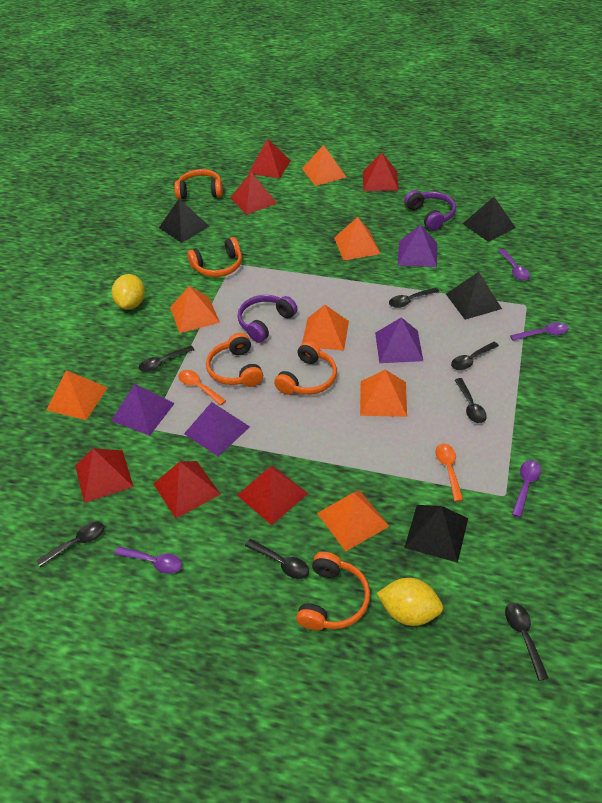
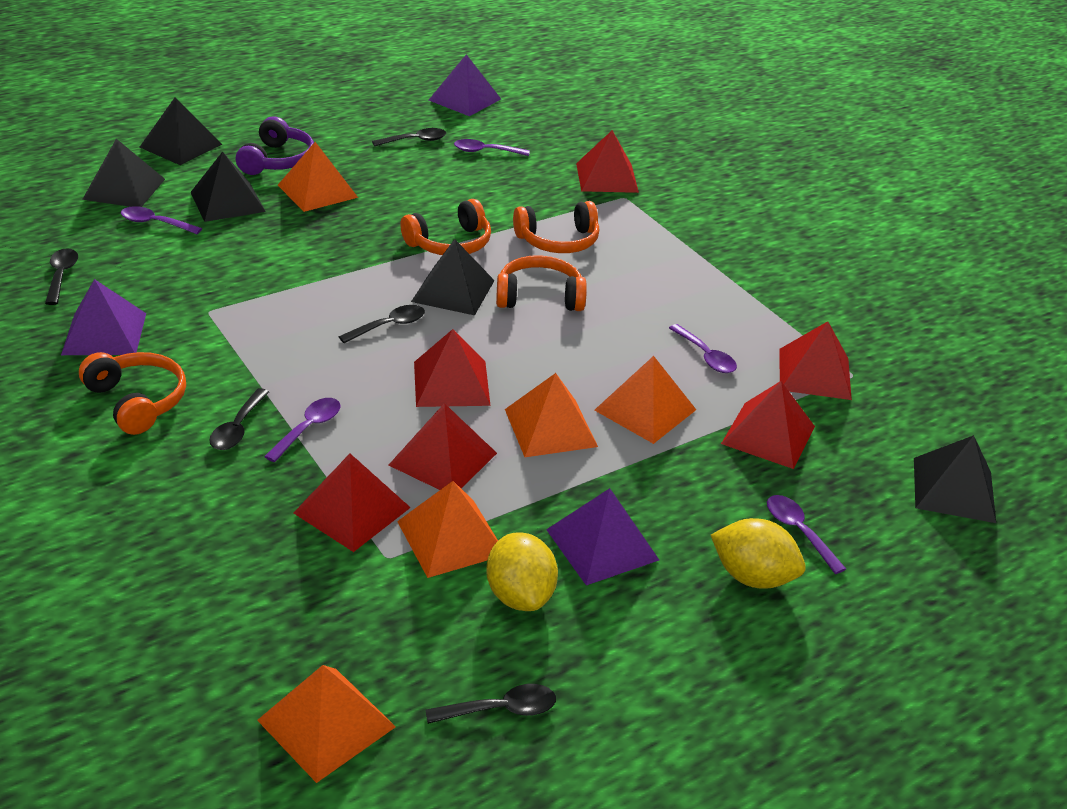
black pyramid: 4 -> 5
black spoon: 7 -> 5
orange headphones: 5 -> 4
orange pyramid: 7 -> 5
orange spoon: 2 -> 0
purple headphones: 2 -> 1
purple pyramid: 4 -> 3
purple spoon: 4 -> 5

